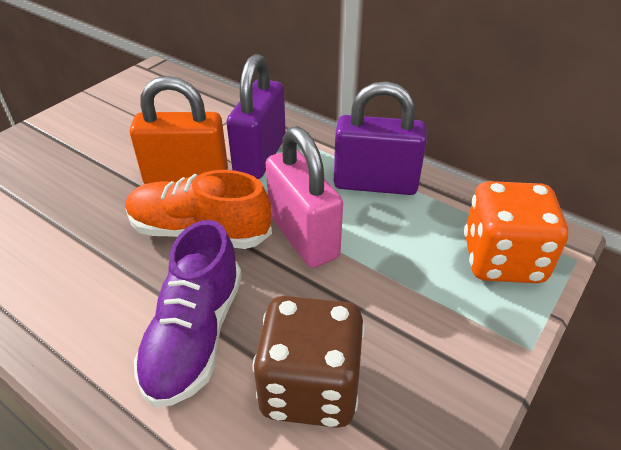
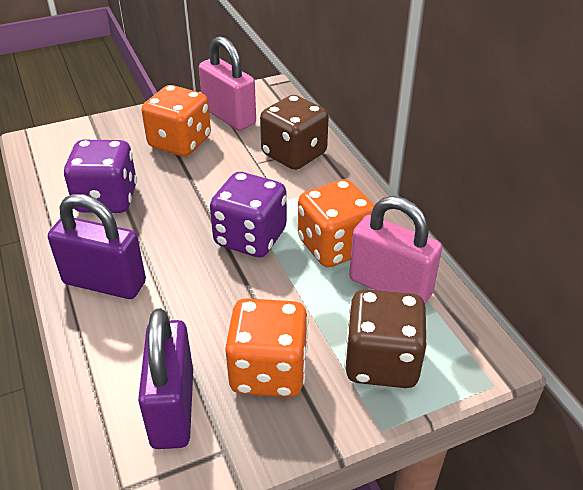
brown dice: 1 -> 2
orange dice: 1 -> 3
orange padlock: 1 -> 0
orange shoe: 1 -> 0
pink padlock: 1 -> 2
purple dice: 0 -> 2
purple shoe: 1 -> 0

